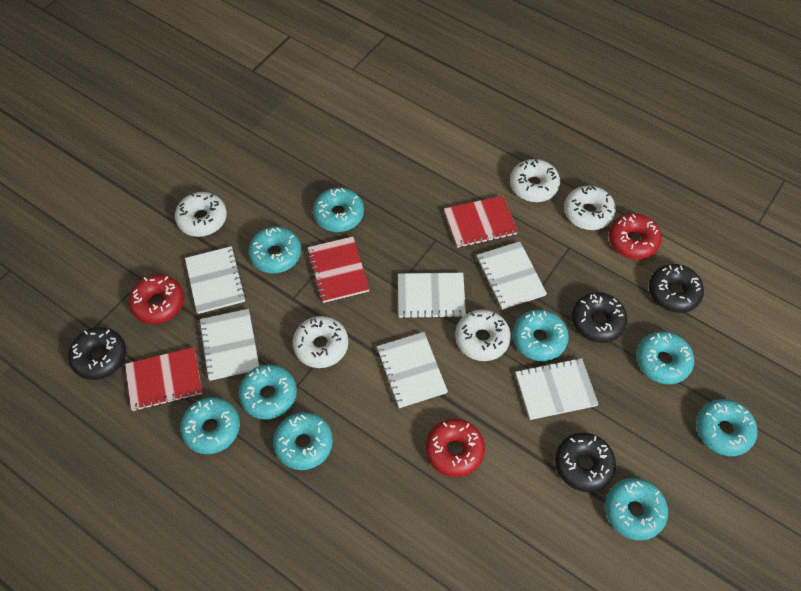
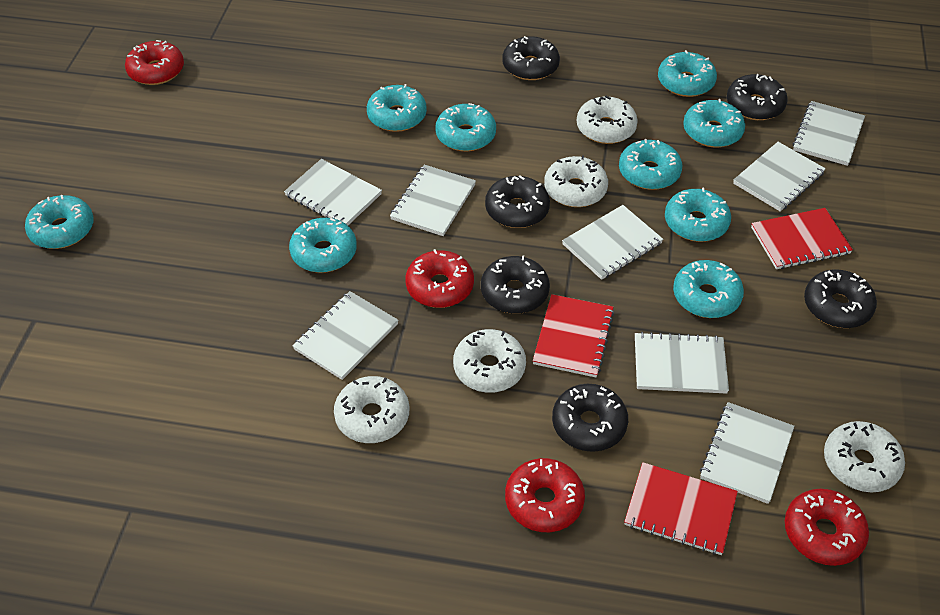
black donut: 4 -> 6
red donut: 3 -> 4
white notebook: 6 -> 8

